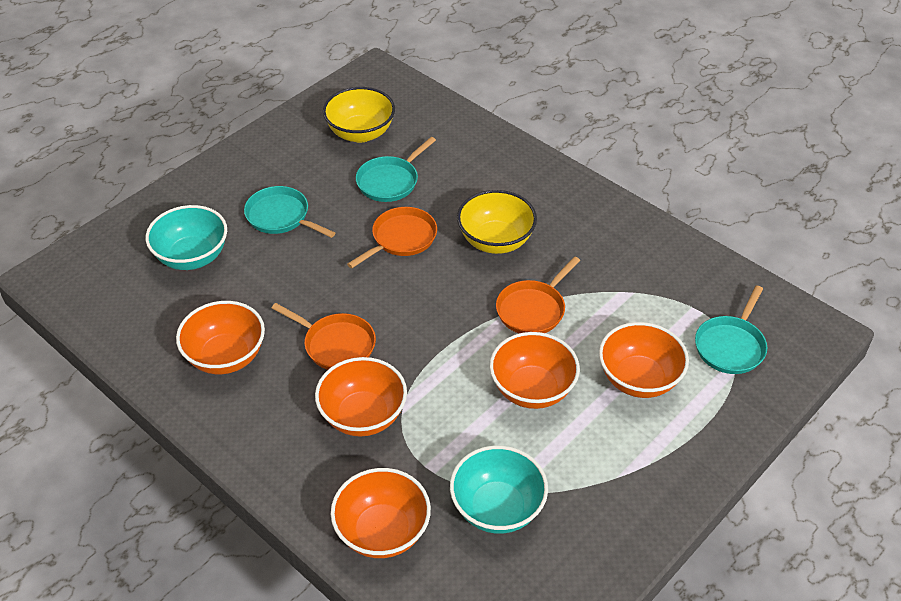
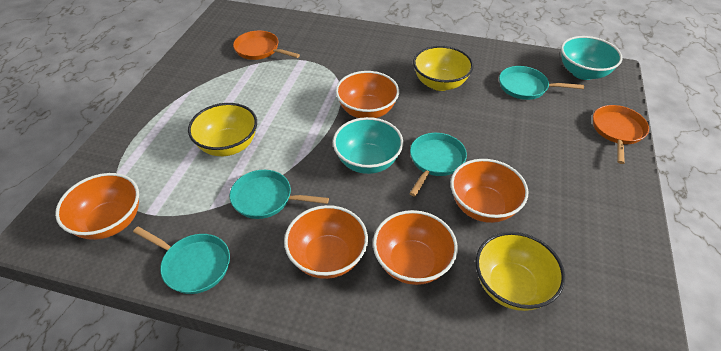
orange pan: 3 -> 2
turquoise pan: 3 -> 4
yellow bowl: 2 -> 3

